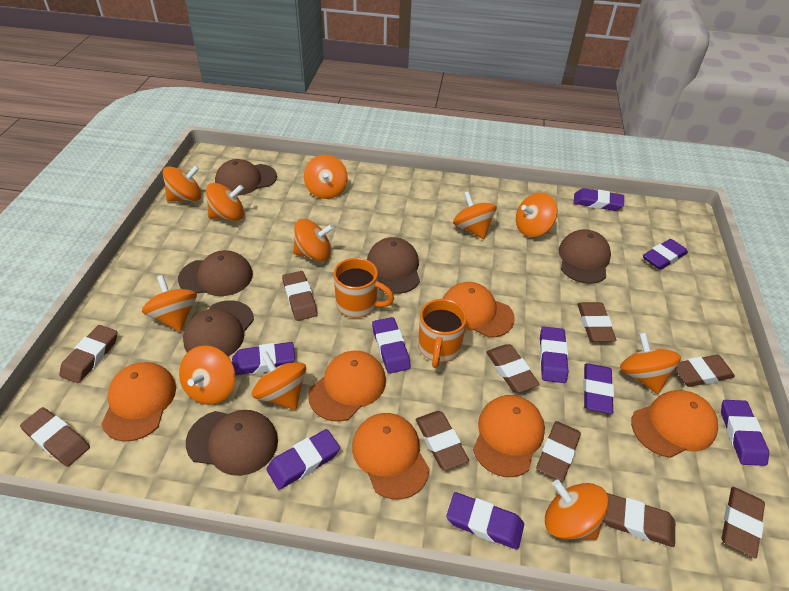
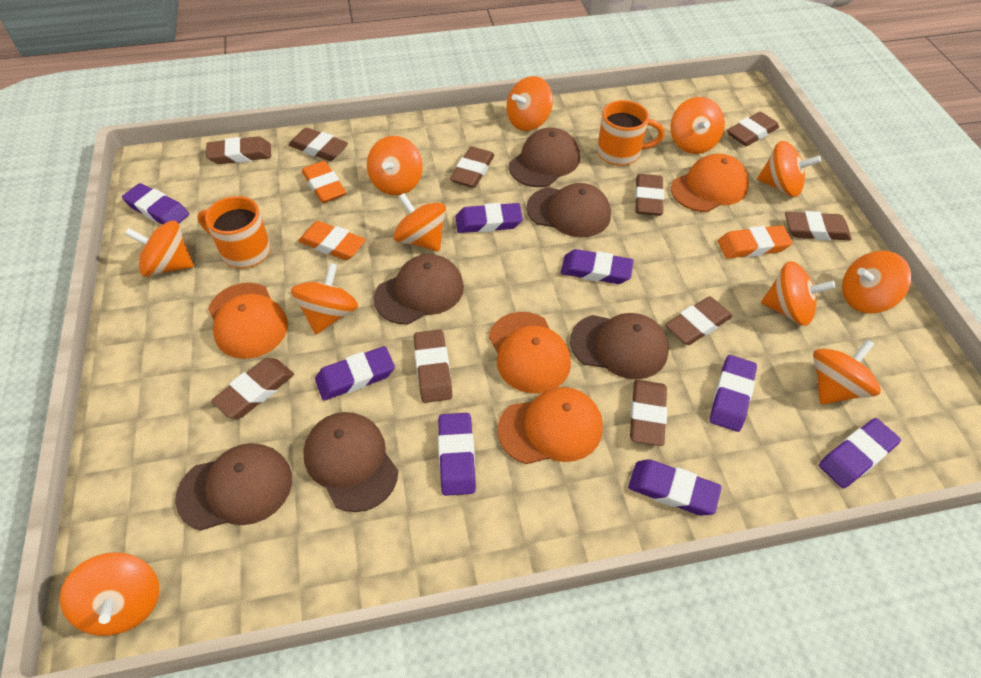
orange cap: 6 -> 4
orange eraser: 0 -> 3
purple eraser: 9 -> 8

